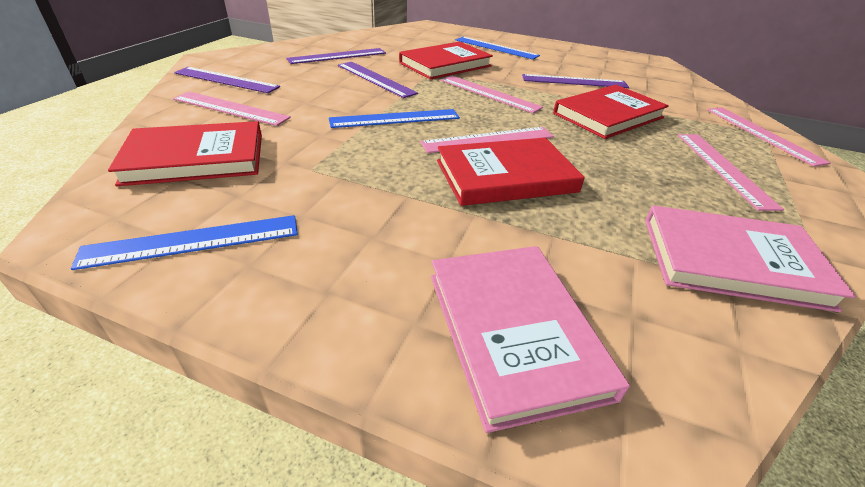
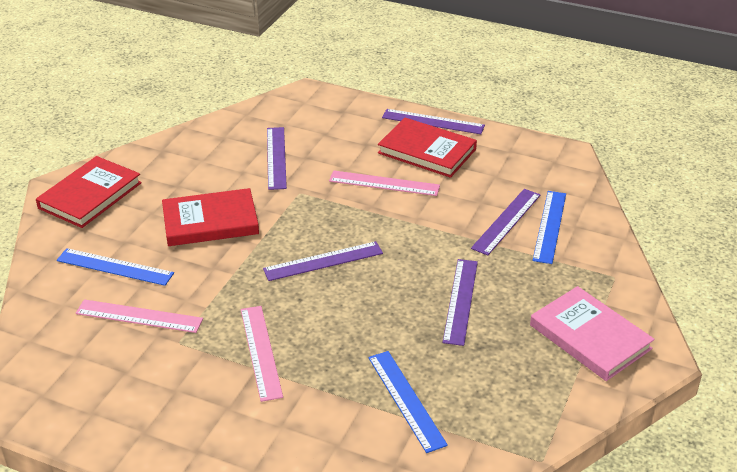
pink book: 2 -> 1
pink ruler: 5 -> 3
purple ruler: 4 -> 5
red book: 4 -> 3

